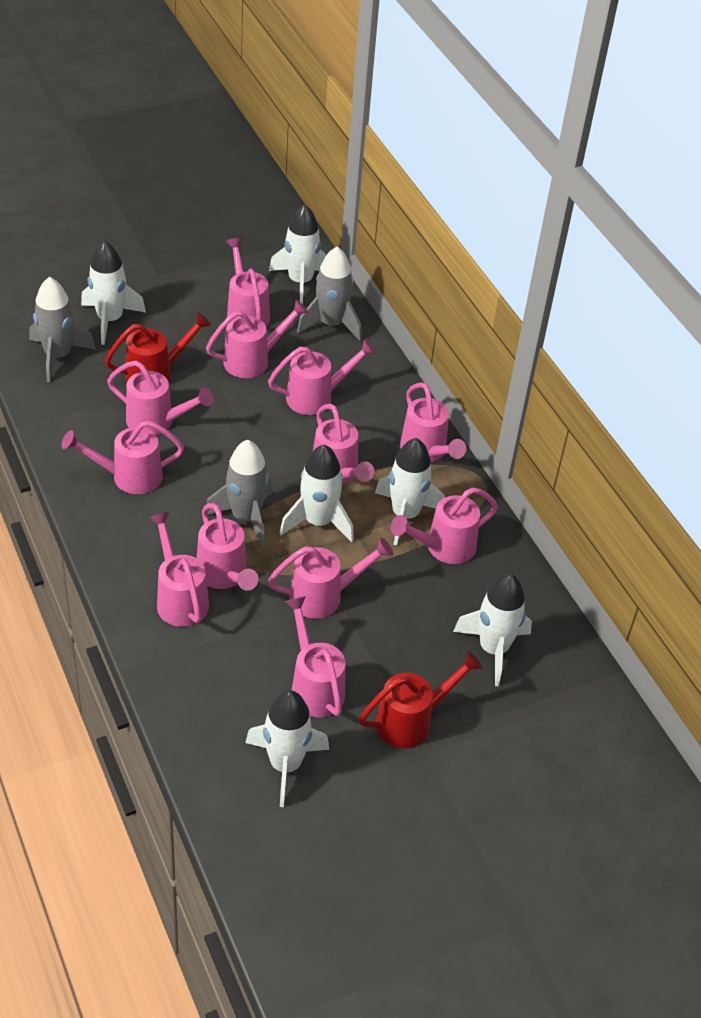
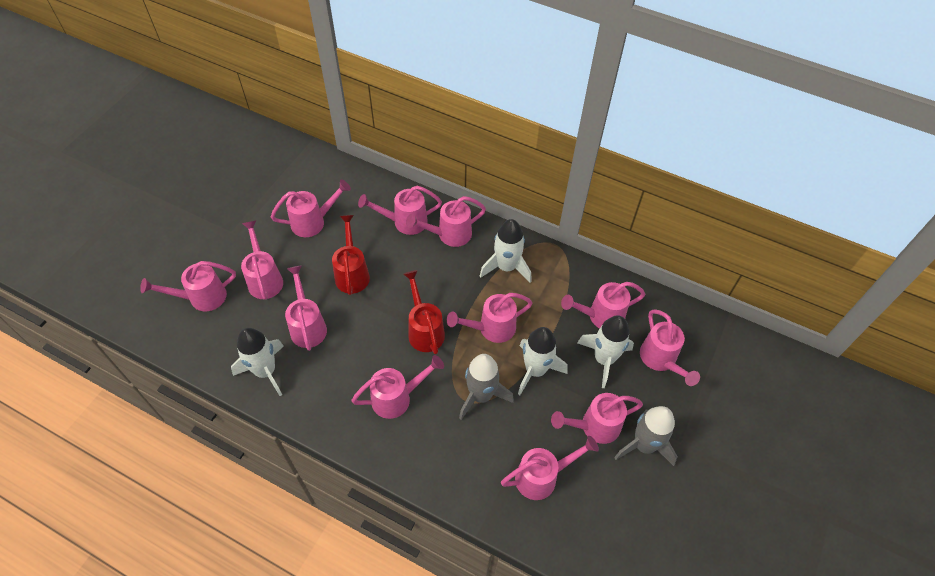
grey rocket: 3 -> 2
white rocket: 6 -> 4

